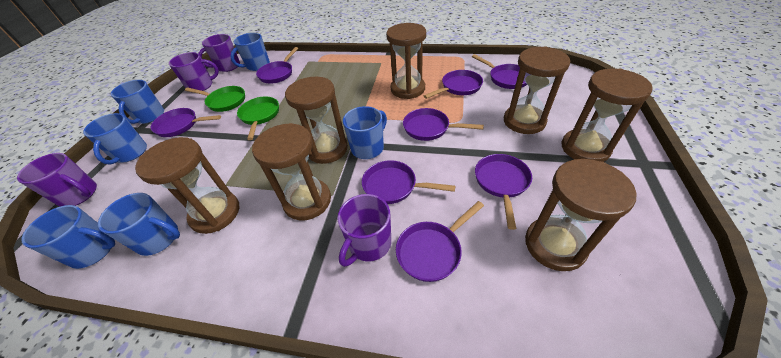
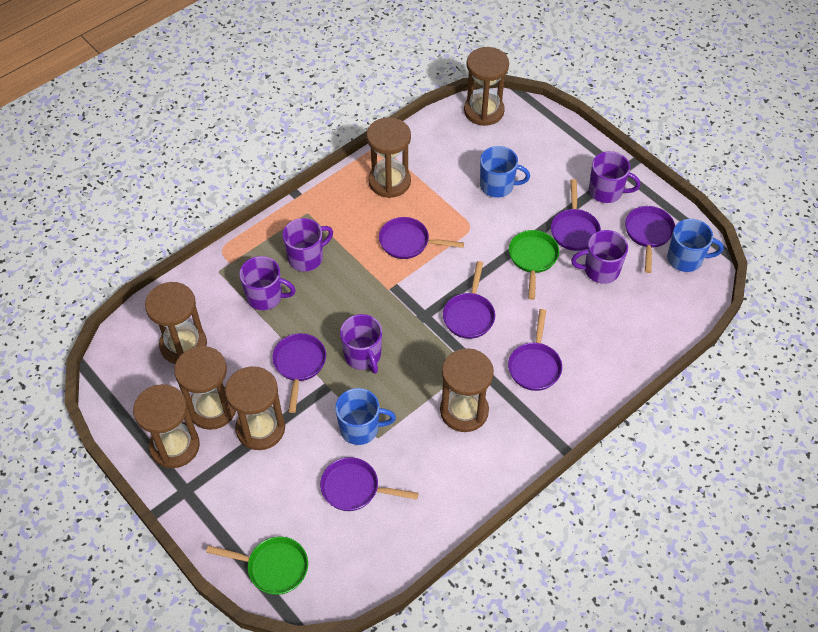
blue mug: 6 -> 3
purple mug: 4 -> 5
purple pan: 8 -> 7

